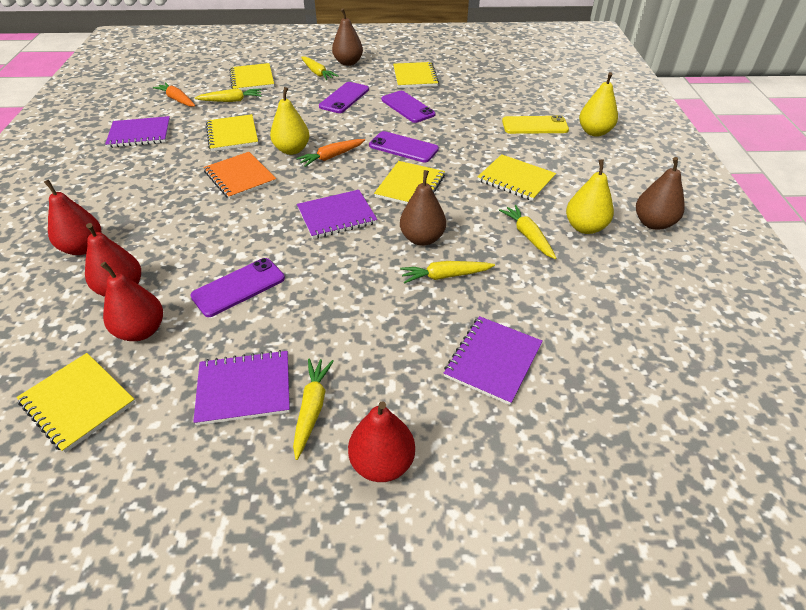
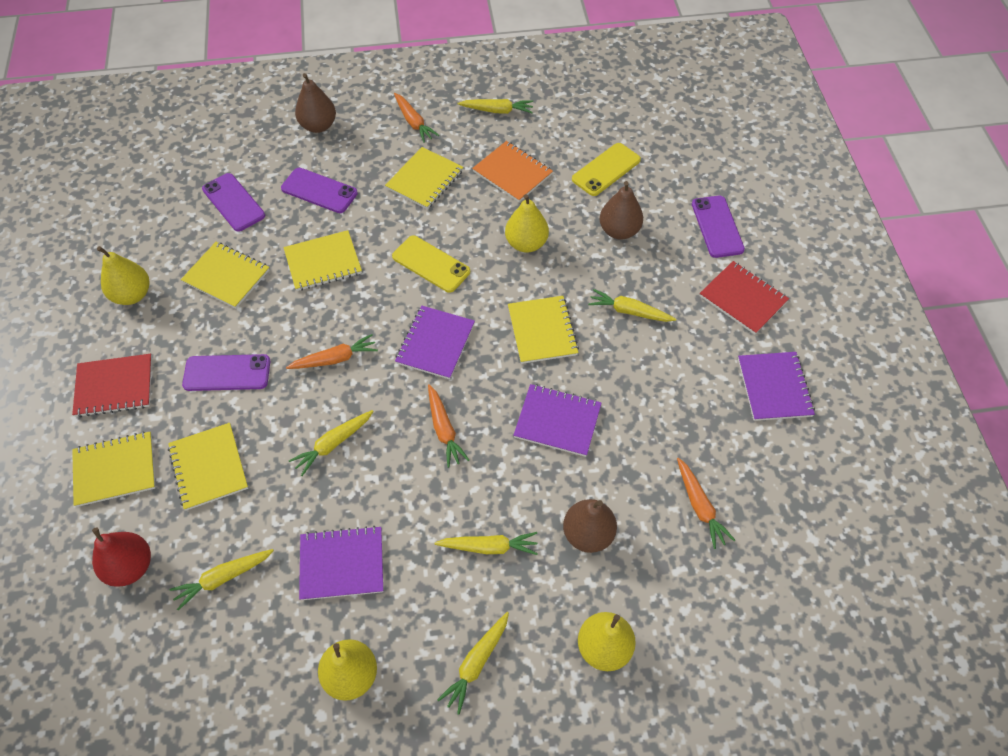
orange carrot: 2 -> 4
red notebook: 0 -> 2
red pear: 4 -> 1
yellow carrot: 5 -> 6
yellow pear: 3 -> 4
yellow phone: 1 -> 2

